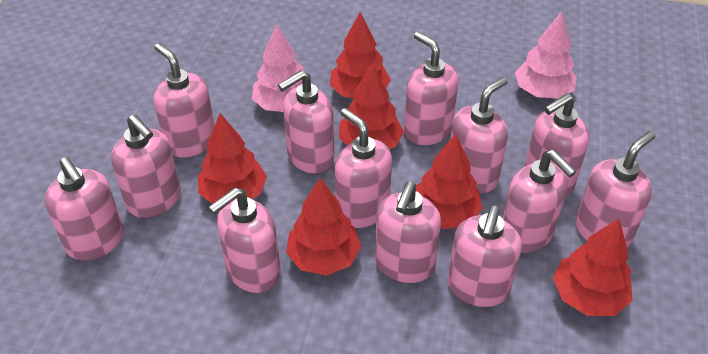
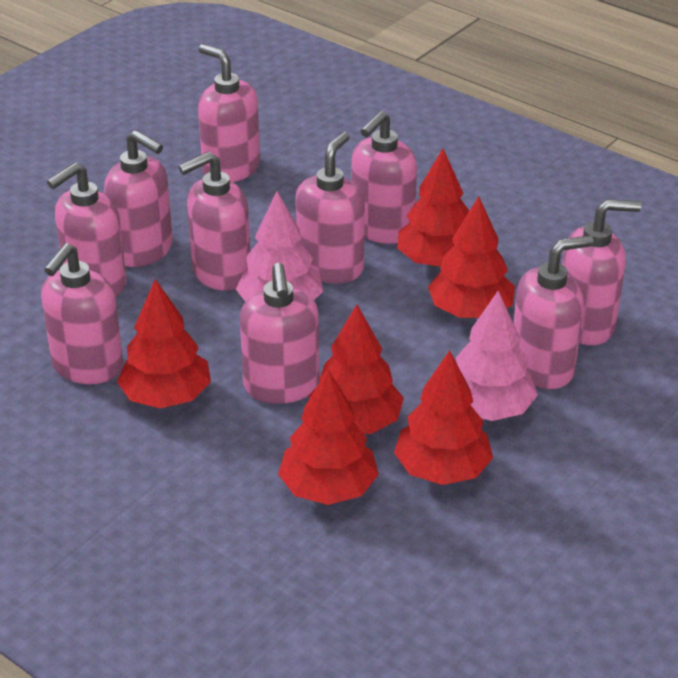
pink soap dispenser: 13 -> 10

